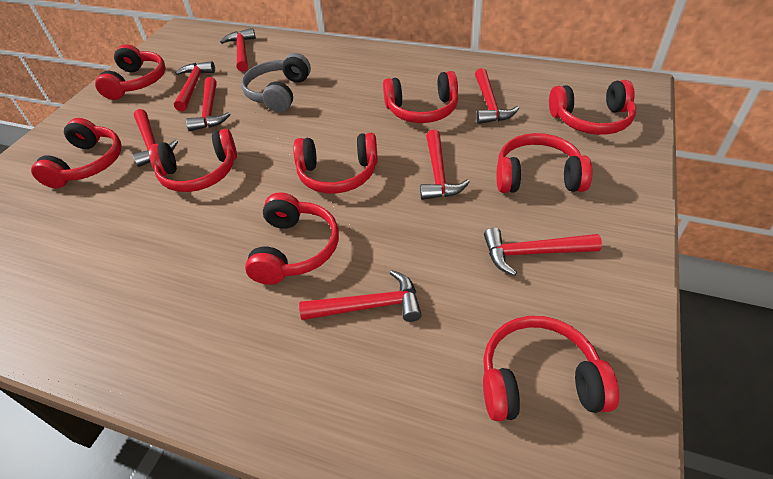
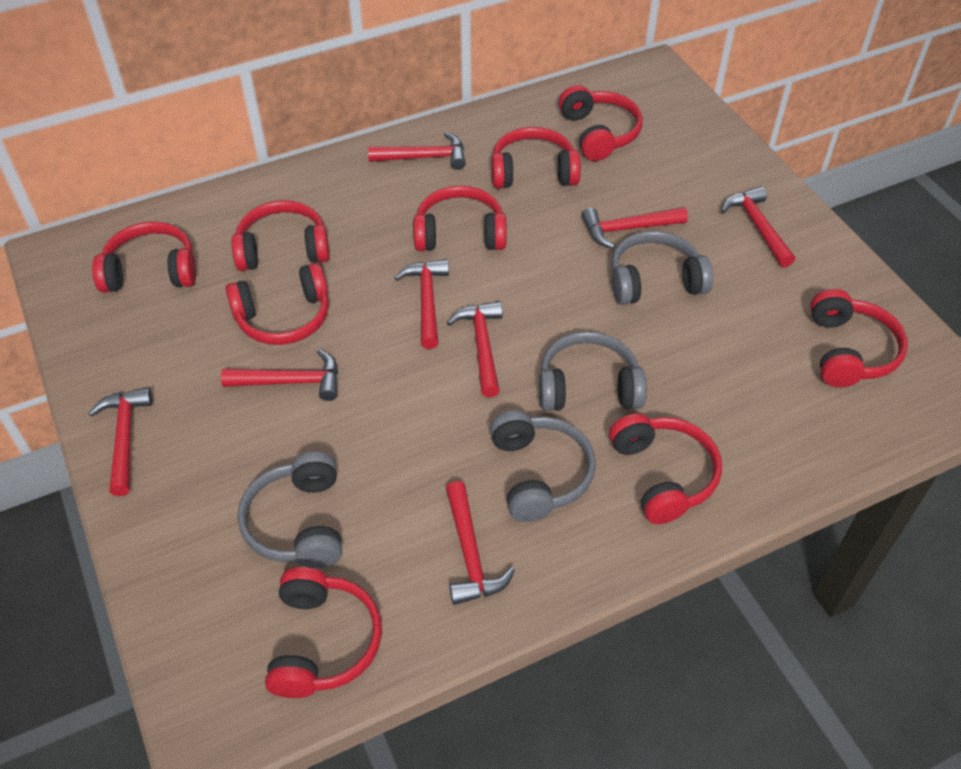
grey headphones: 1 -> 4

